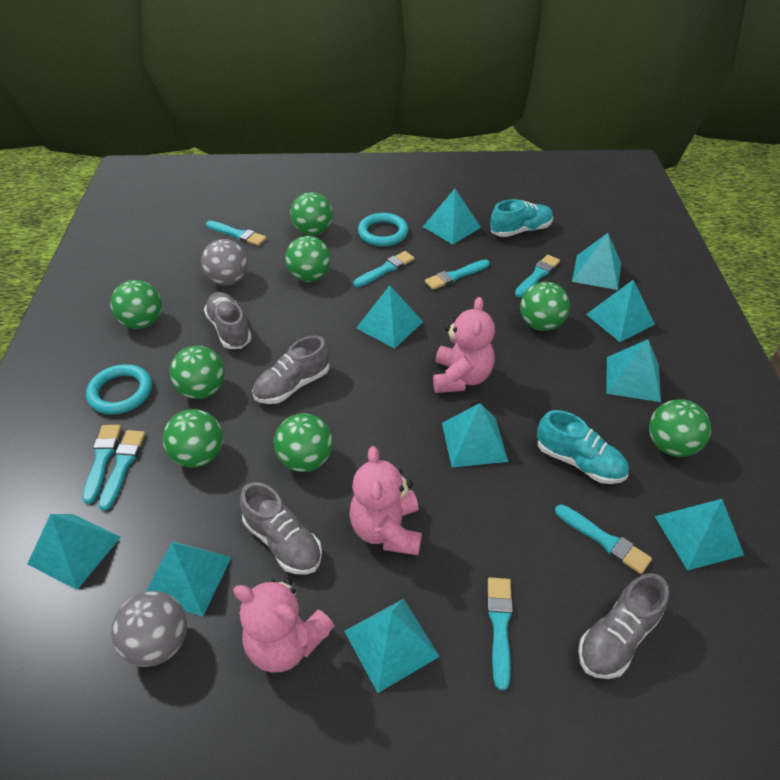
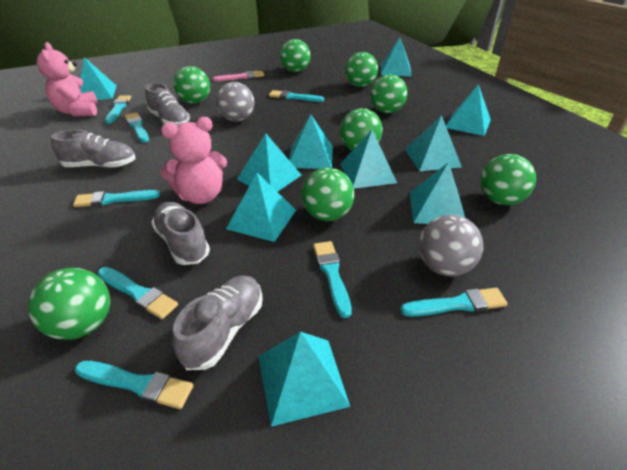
pink brush: 0 -> 1
pink teddy bear: 3 -> 2
turquoise ring: 2 -> 0
turquoise shoe: 2 -> 0

